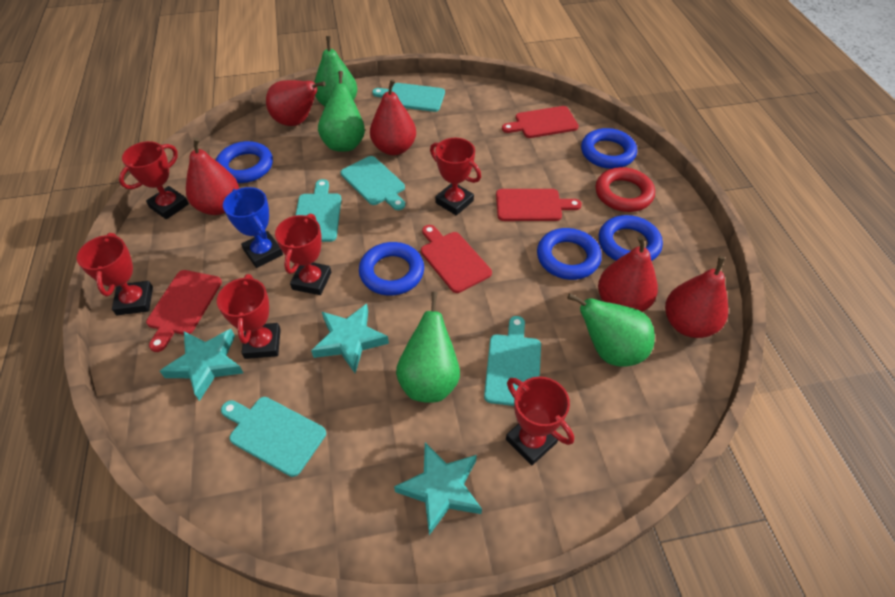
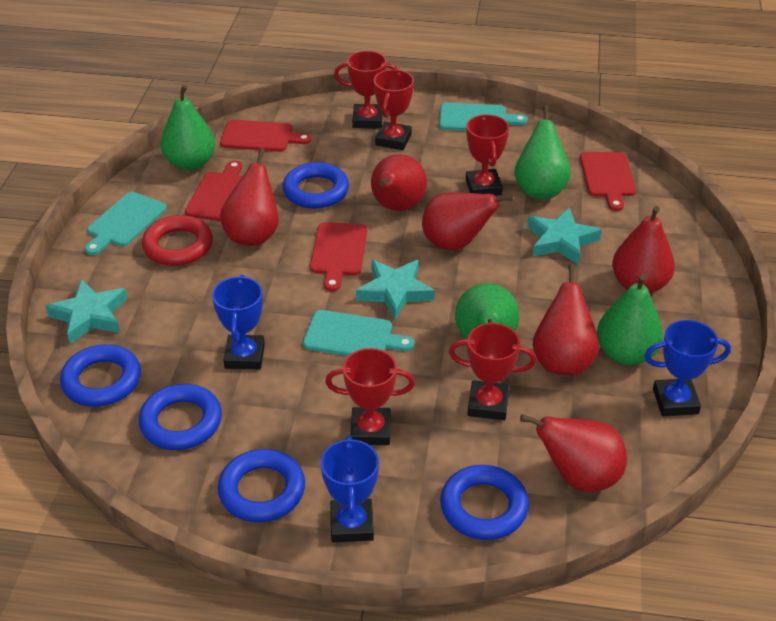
blue trophy: 1 -> 3
red pear: 5 -> 6
red trophy: 6 -> 5
turquoise cutting board: 5 -> 3

